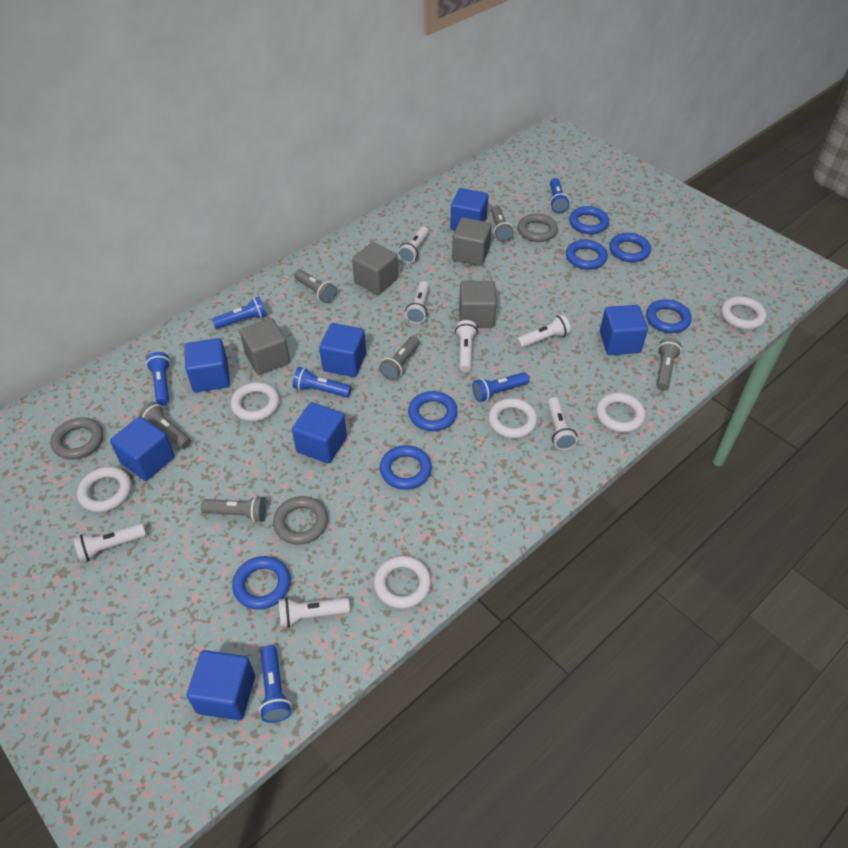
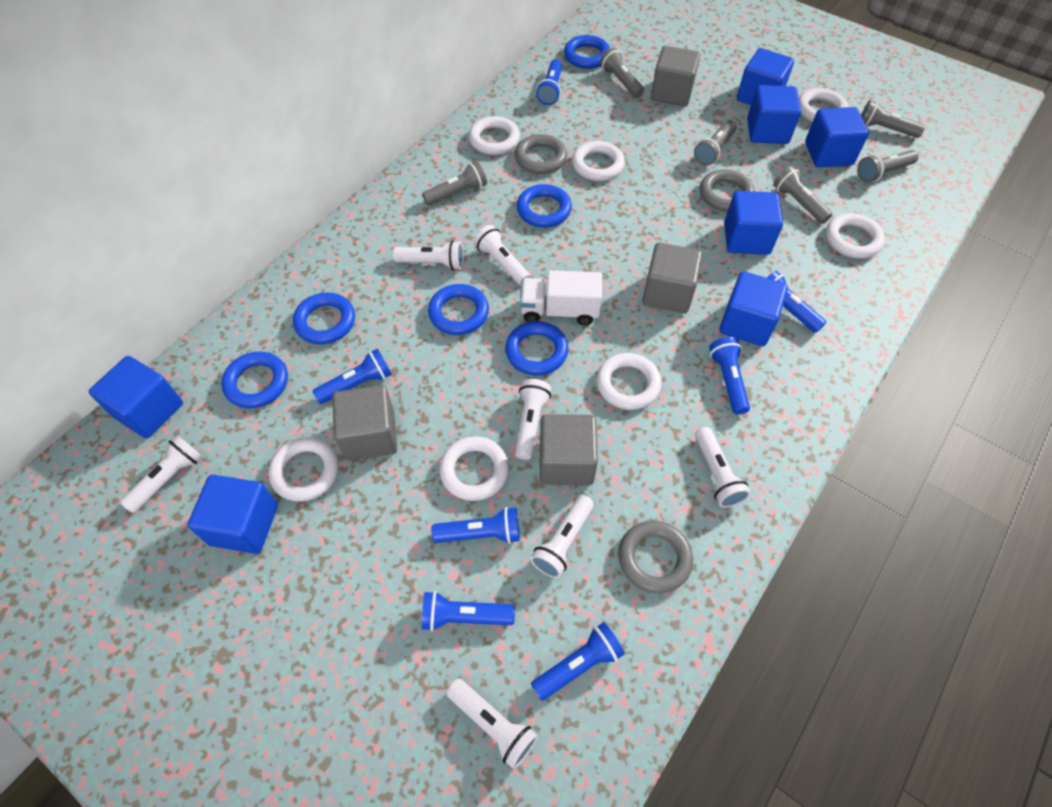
blue flashlight: 6 -> 7
blue ring: 7 -> 6
white ring: 6 -> 7
white truck: 0 -> 1

